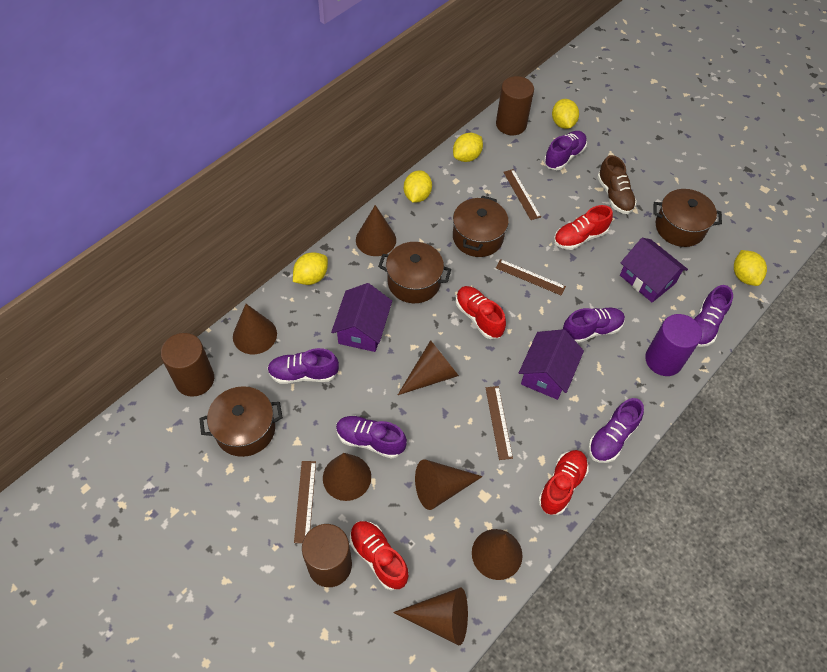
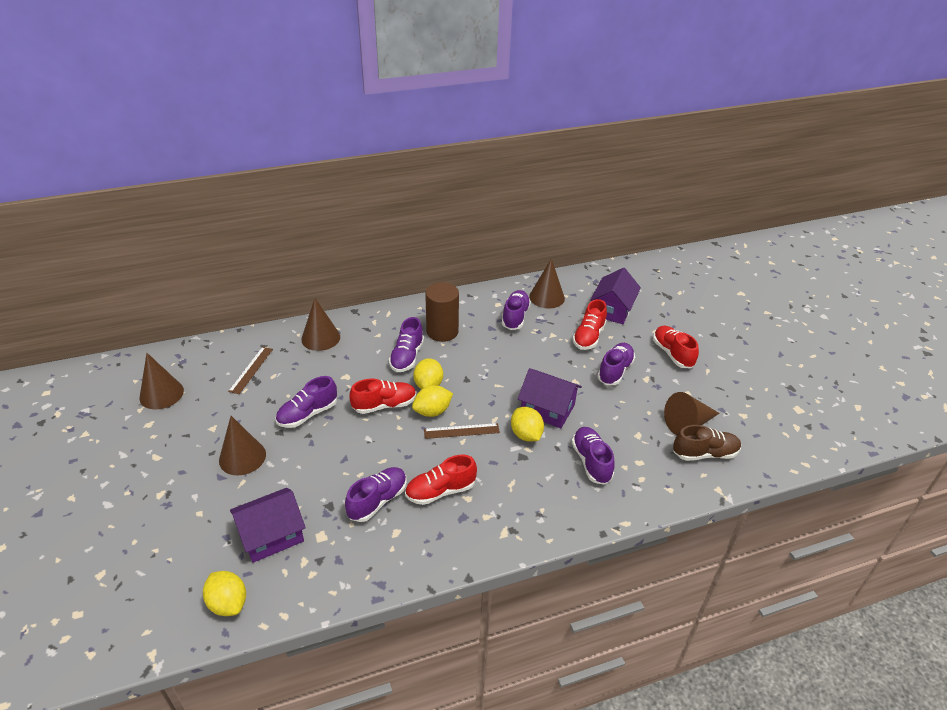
brown cone: 7 -> 5
brown cylinder: 3 -> 1
brown pot: 4 -> 0
brown ruler: 4 -> 2
purple cylinder: 1 -> 0
yellow lemon: 5 -> 4

